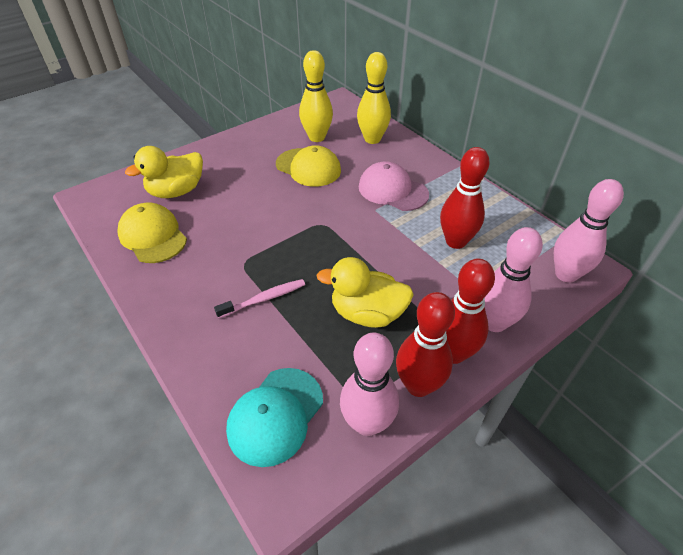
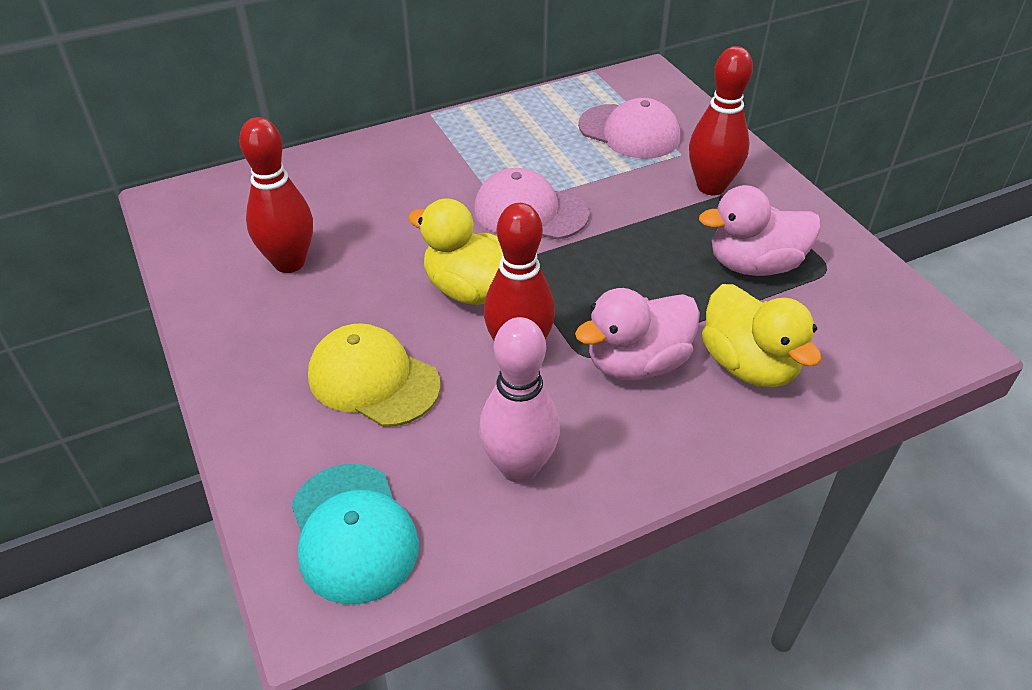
pink bowling pin: 3 -> 1
pink cap: 1 -> 2
pink duck: 0 -> 2
pink toothbrush: 1 -> 0
yellow bowling pin: 2 -> 0
yellow cap: 2 -> 1

